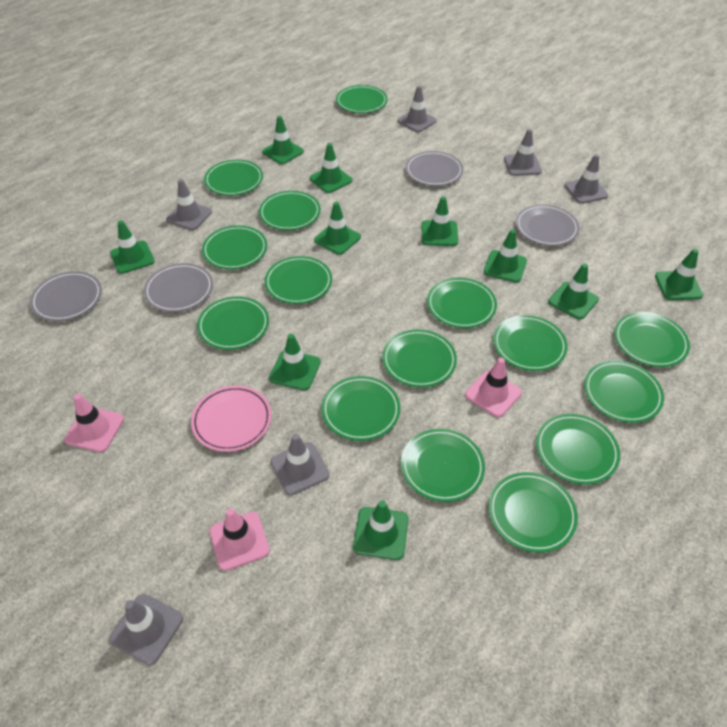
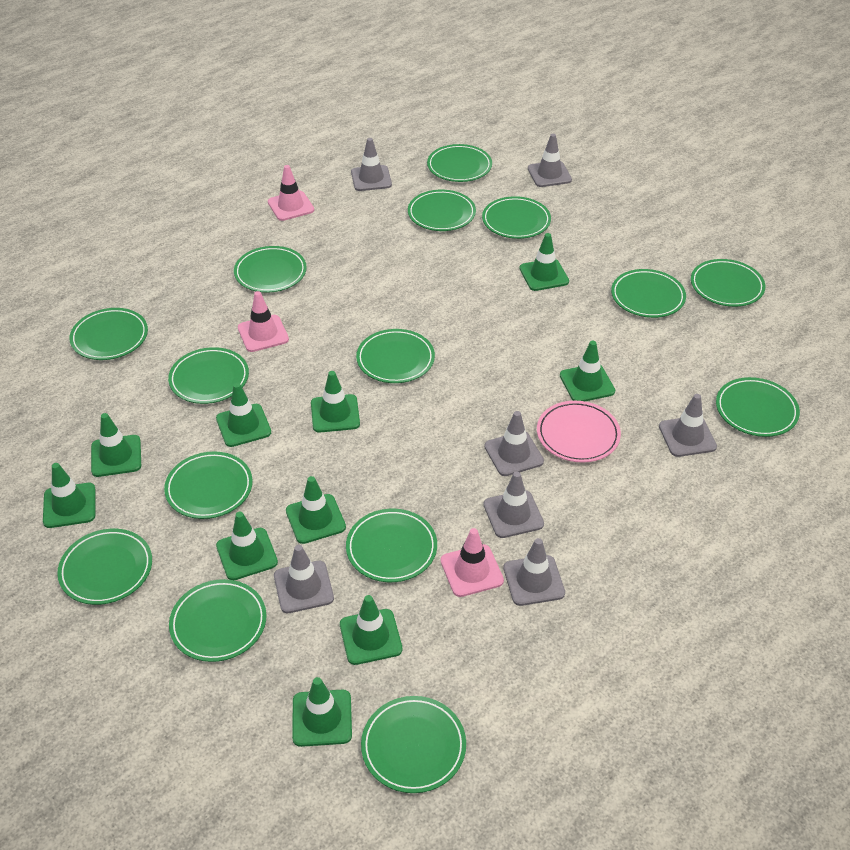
grey plate: 4 -> 0
grey traffic cone: 6 -> 7

